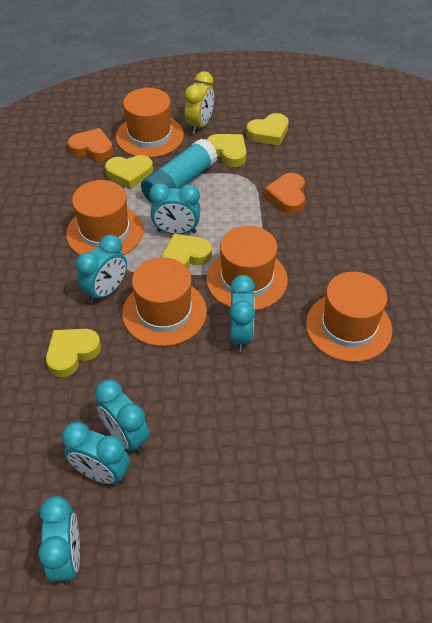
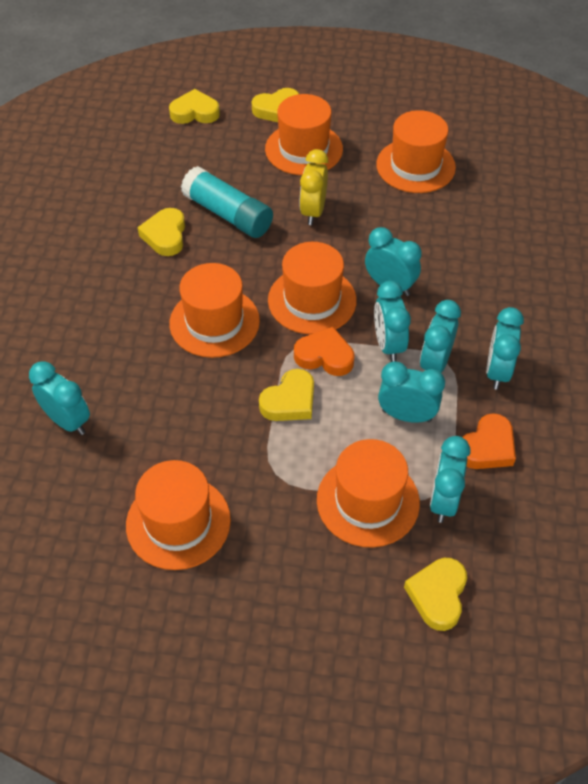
orange hat: 5 -> 6
turquoise clock: 6 -> 7

